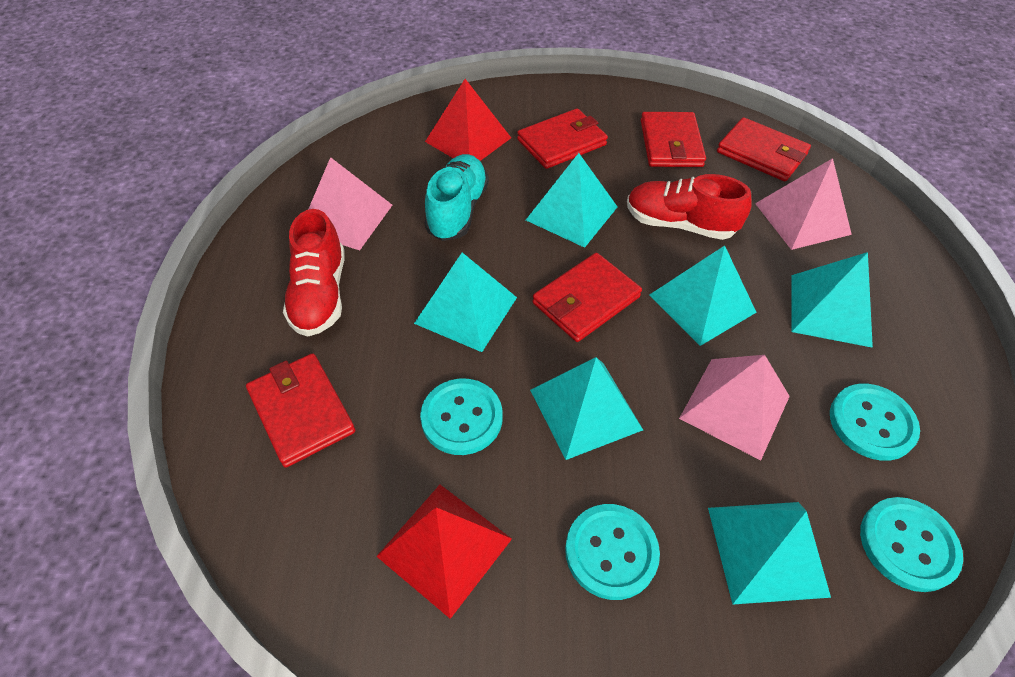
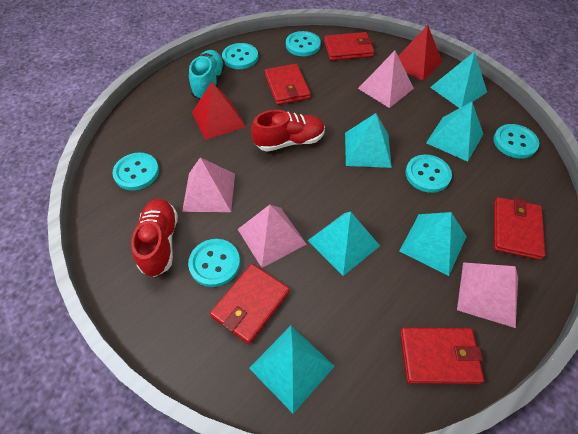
pink pyramid: 3 -> 4
turquoise button: 4 -> 6

